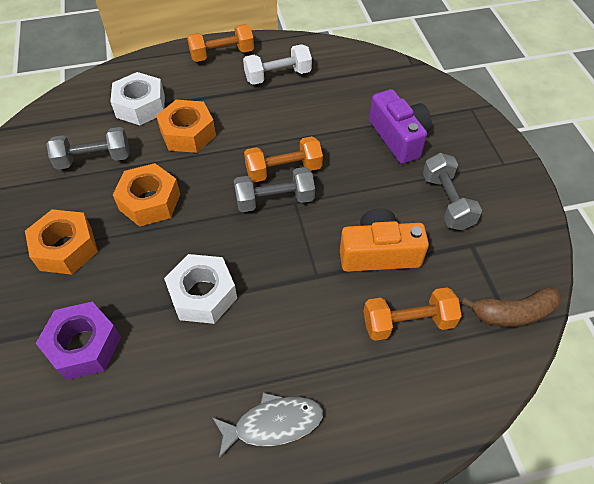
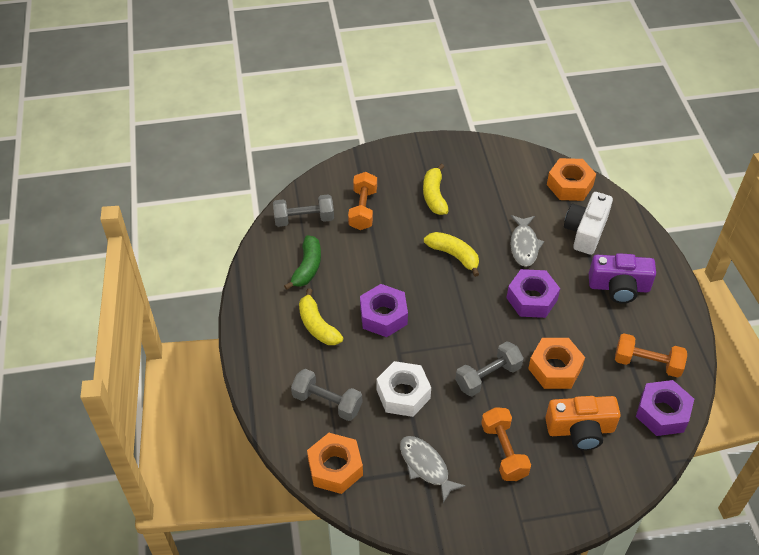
brown banana: 1 -> 0
green banana: 0 -> 1
grey fish: 1 -> 2
purple nut: 1 -> 3
white camera: 0 -> 1
white dumbbell: 1 -> 0
white nut: 2 -> 1
yellow banana: 0 -> 3

